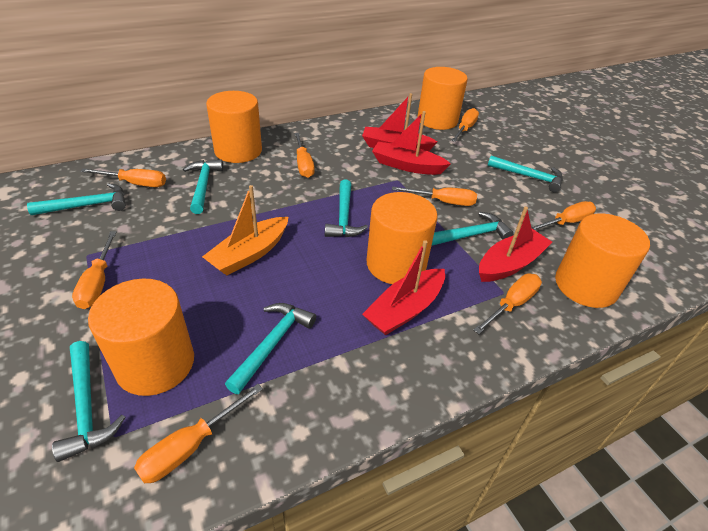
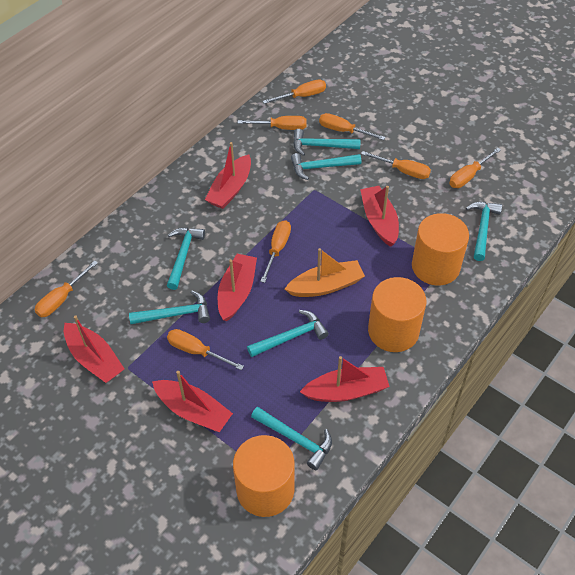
orange cylinder: 5 -> 3
red boat: 4 -> 6

